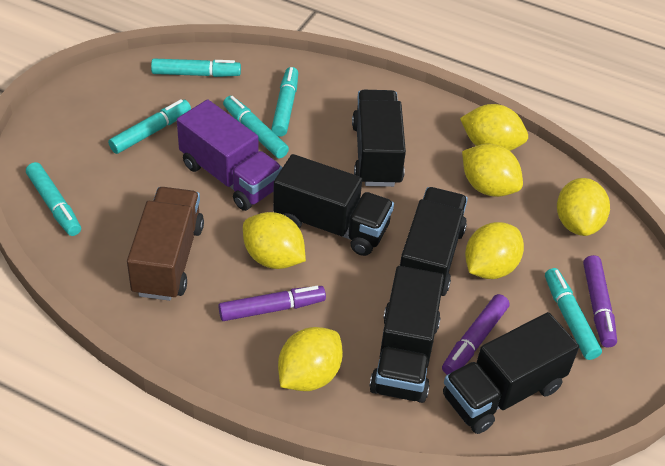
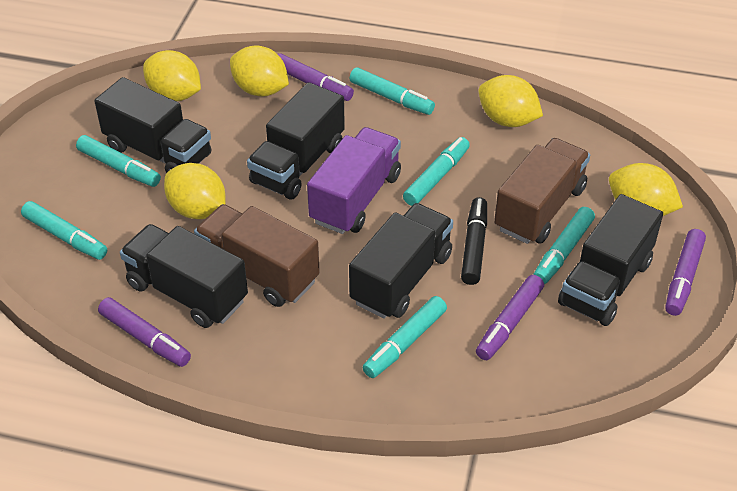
black marker: 0 -> 1
brown truck: 1 -> 2
purple marker: 3 -> 4
yellow lemon: 6 -> 5

